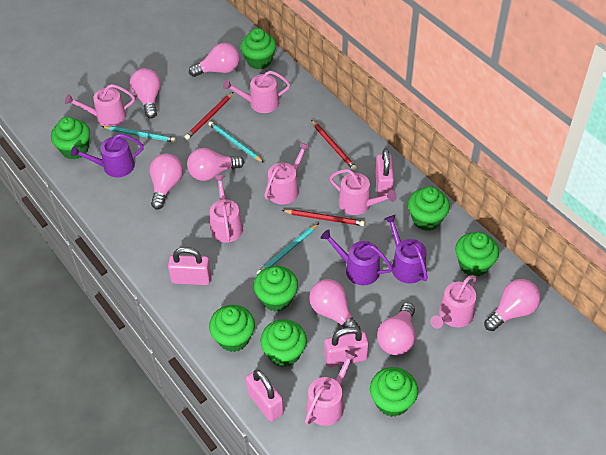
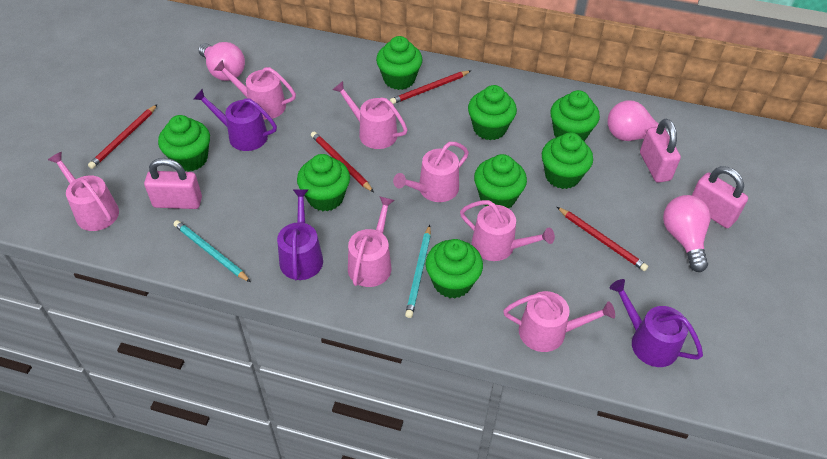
pink light bulb: 7 -> 3
pink padlock: 4 -> 3
red pencil: 3 -> 4
turquoise pencil: 3 -> 2

